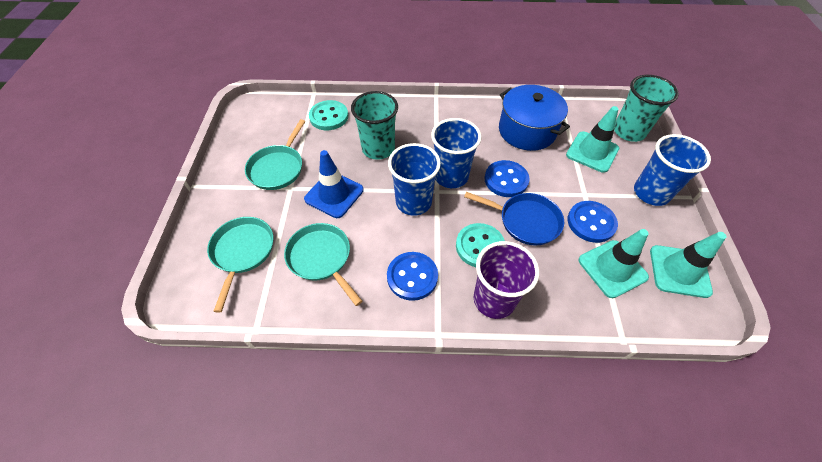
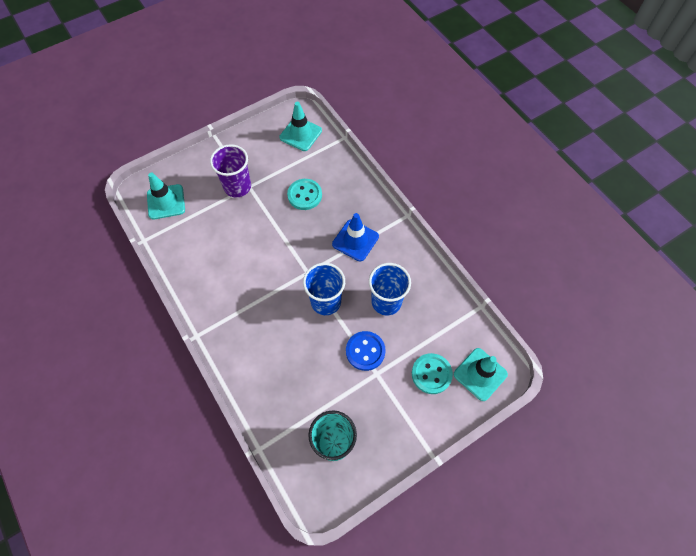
blue button: 3 -> 1
blue cup: 3 -> 2
blue pan: 1 -> 0
blue pot: 1 -> 0
turquoise cup: 2 -> 1
turquoise pan: 3 -> 0

